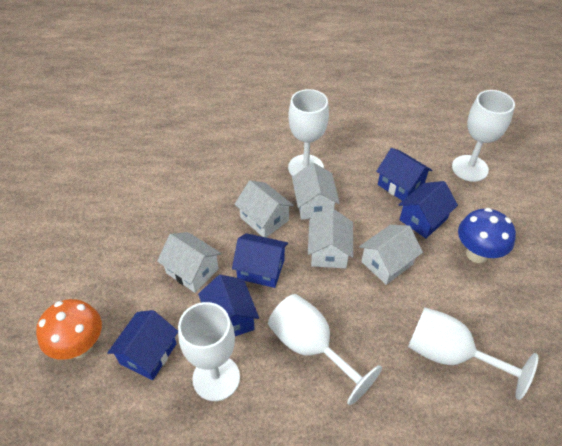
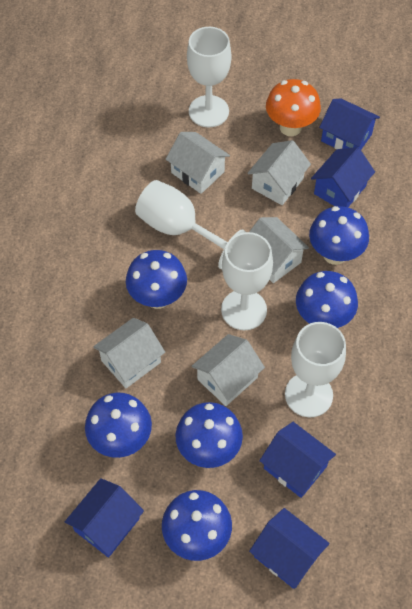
blue mushroom: 1 -> 6
white goblet: 5 -> 4

